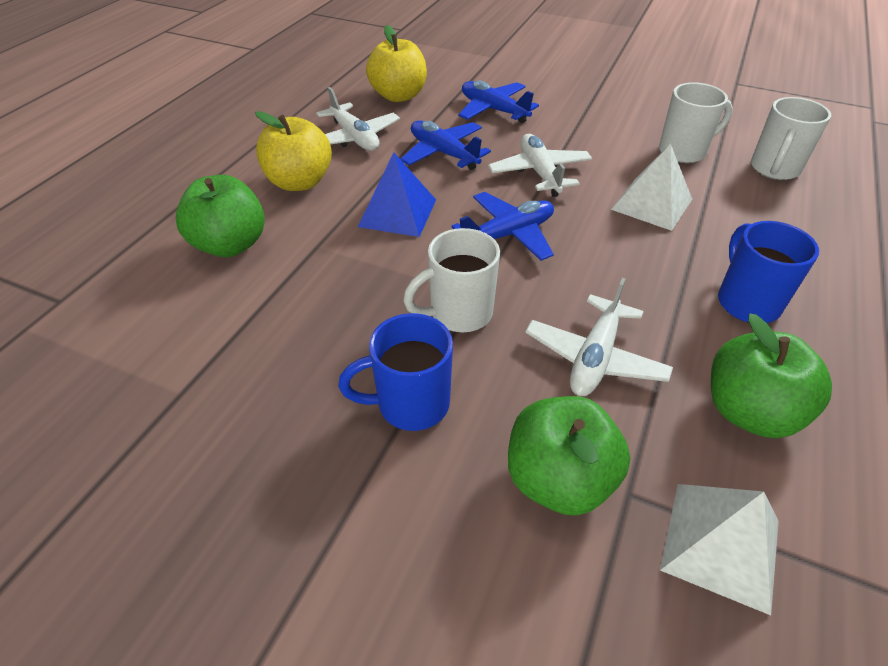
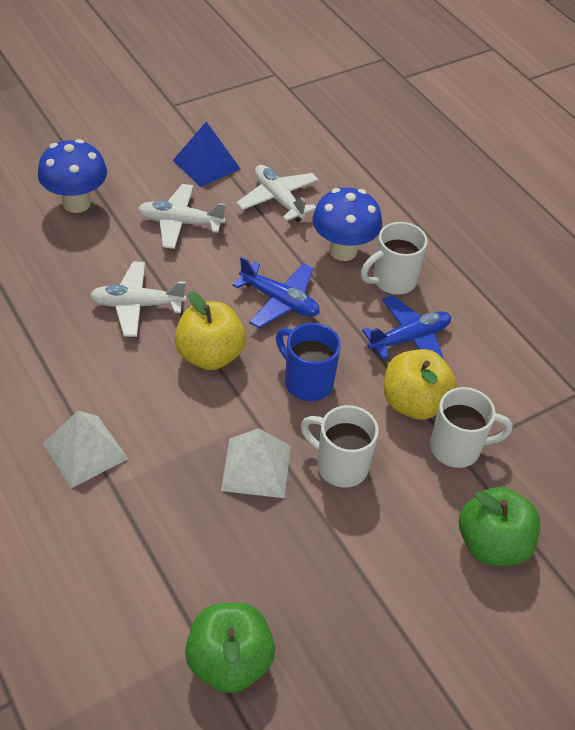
blue mug: 2 -> 1
blue mushroom: 0 -> 2
blue plane: 3 -> 2
green apple: 3 -> 2

